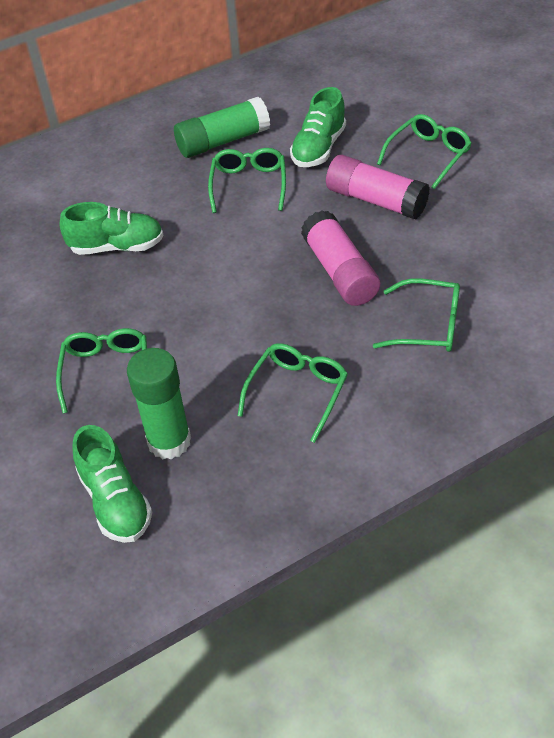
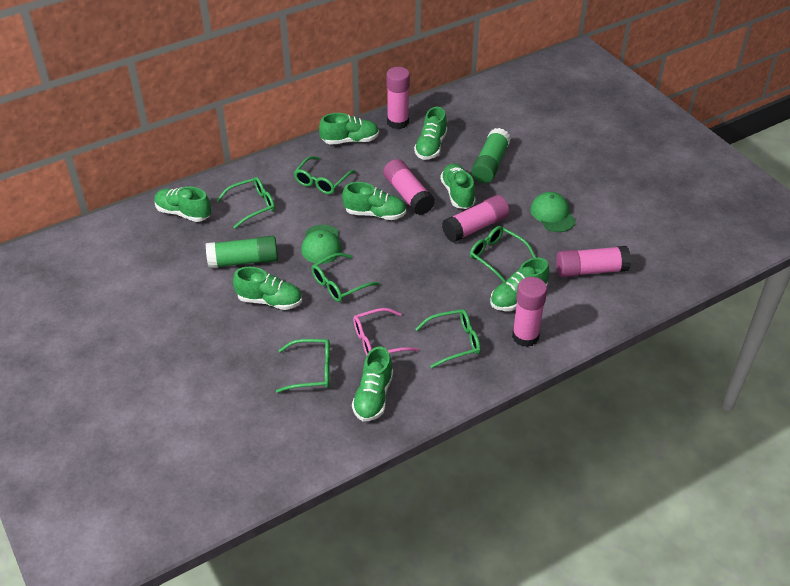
green cap: 0 -> 2
green glasses: 5 -> 6
green shoe: 3 -> 8
pink glasses: 0 -> 1
pink glue stick: 2 -> 5

